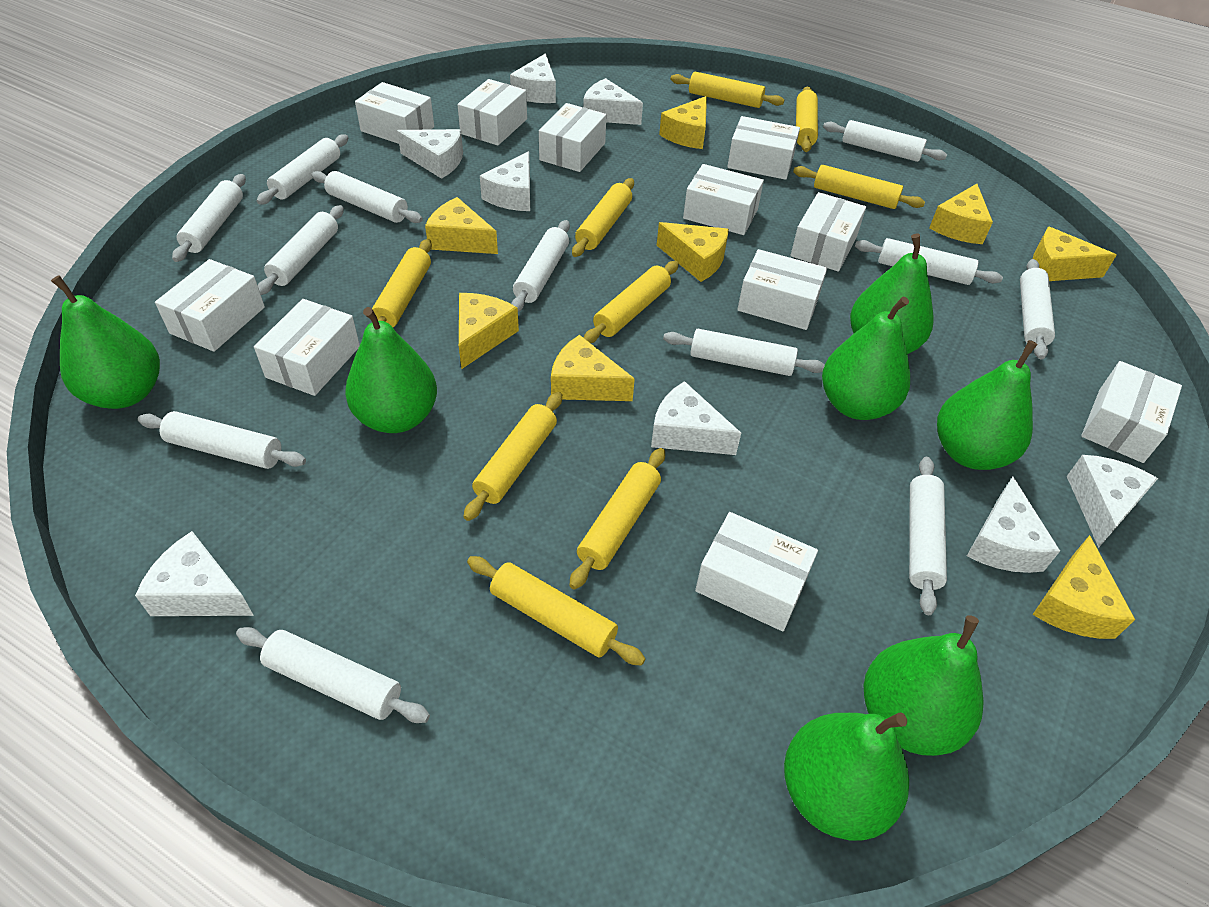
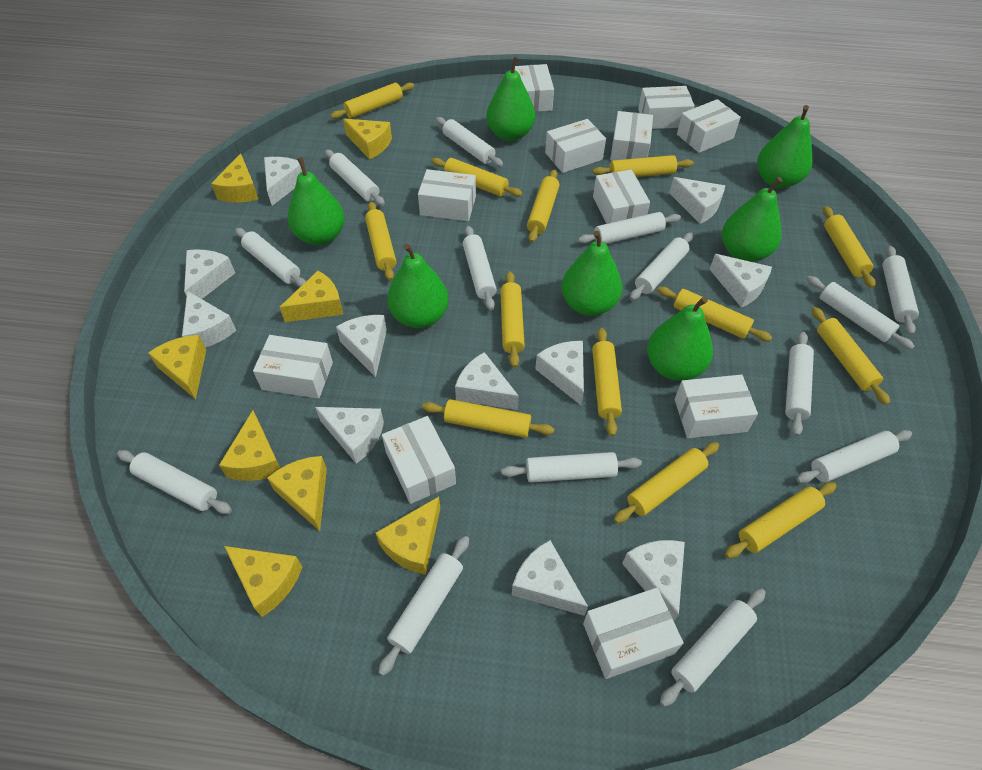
white cheese: 8 -> 11
white rolling pin: 12 -> 14
yellow rolling pin: 9 -> 13

